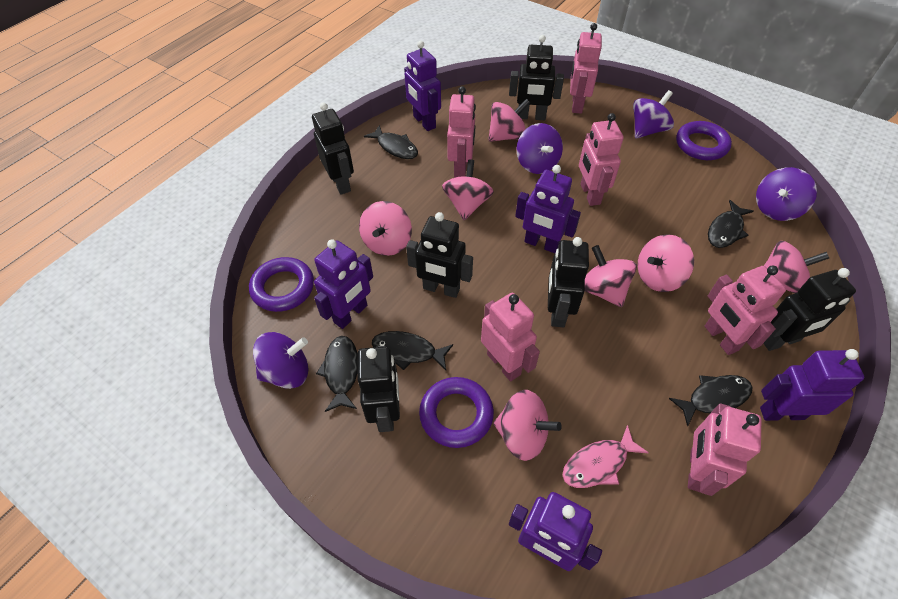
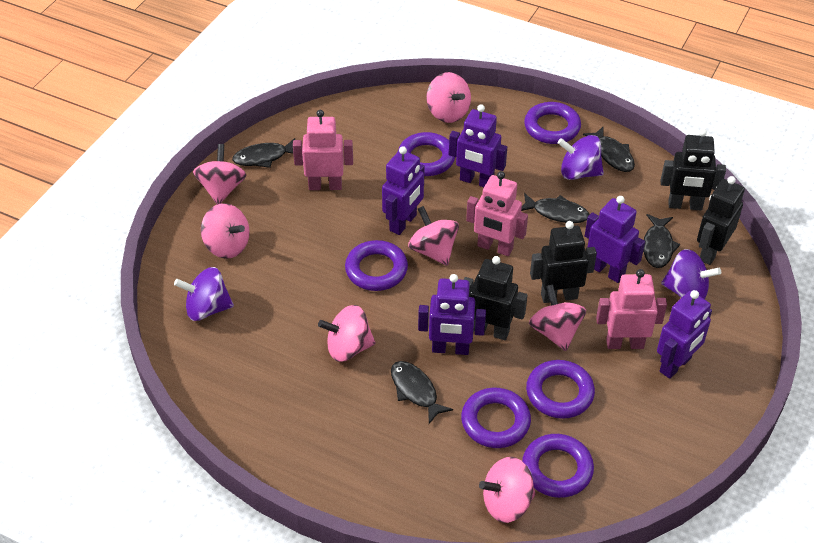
black robot: 6 -> 4
pink fish: 1 -> 0
pink robot: 6 -> 3
purple ring: 3 -> 6
purple spinning top: 4 -> 3

